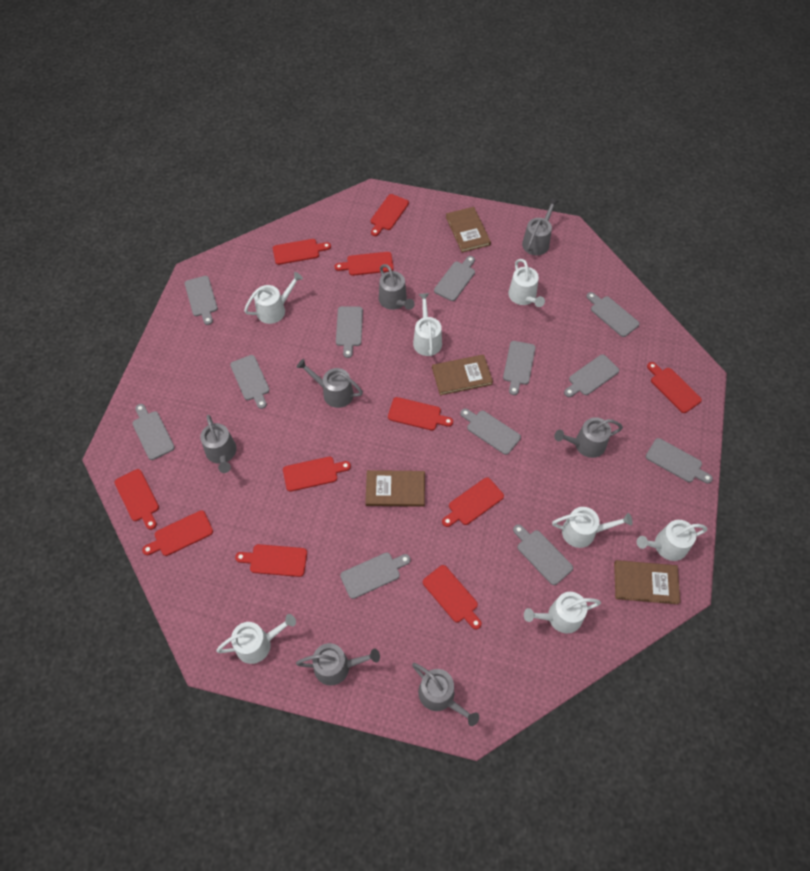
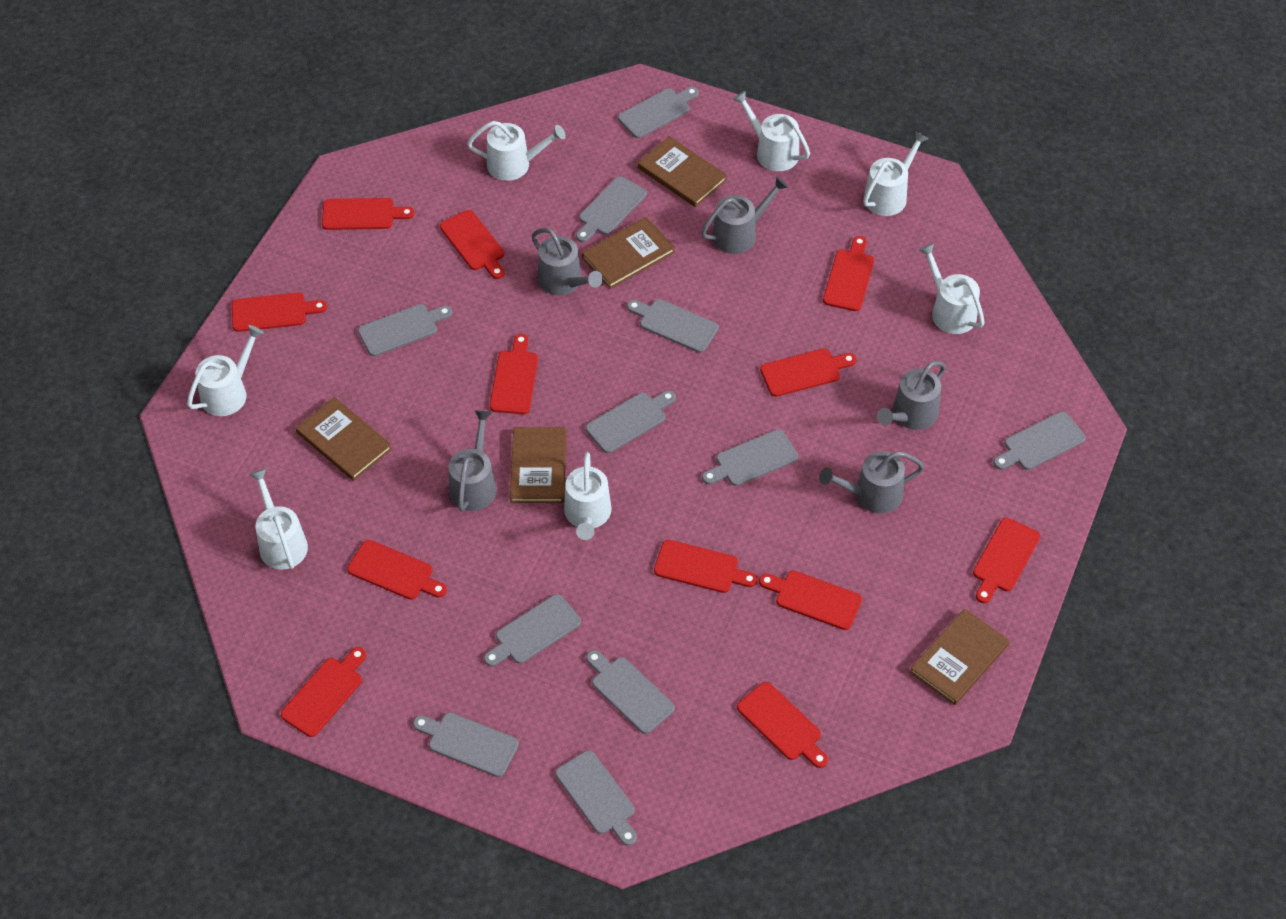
brown book: 4 -> 5
grey cutting board: 12 -> 11
grey watering can: 7 -> 5
red cutting board: 11 -> 12

